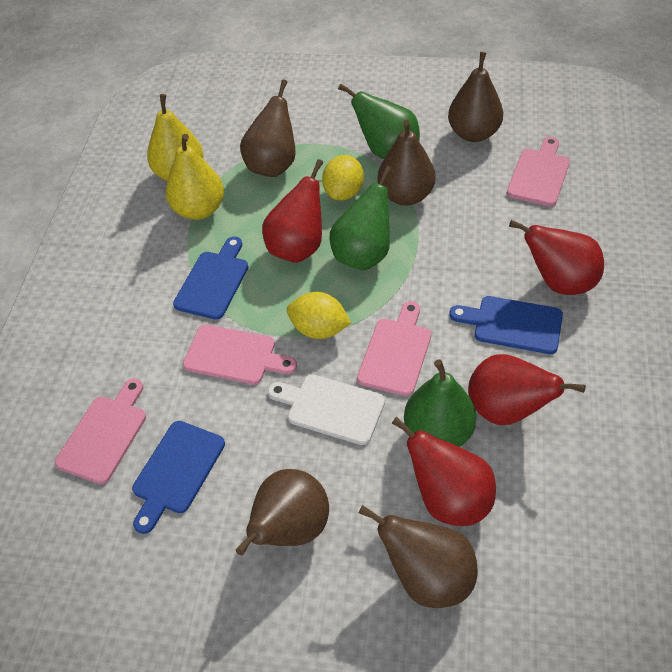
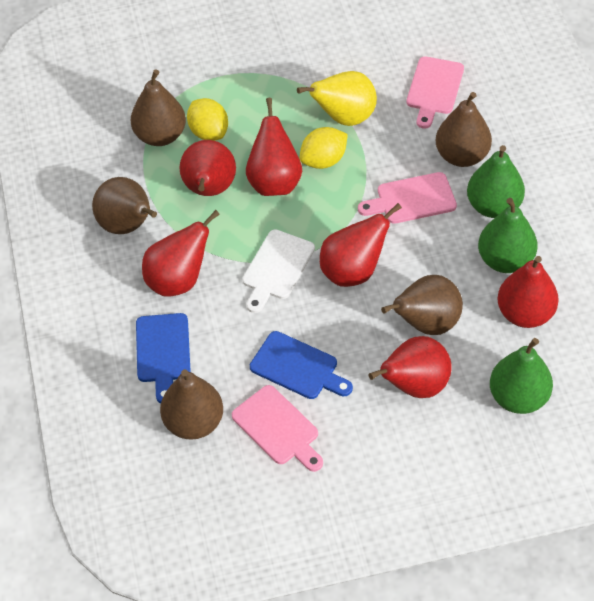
blue cutting board: 3 -> 2
pink cutting board: 4 -> 3
red pear: 4 -> 6
yellow pear: 2 -> 1

